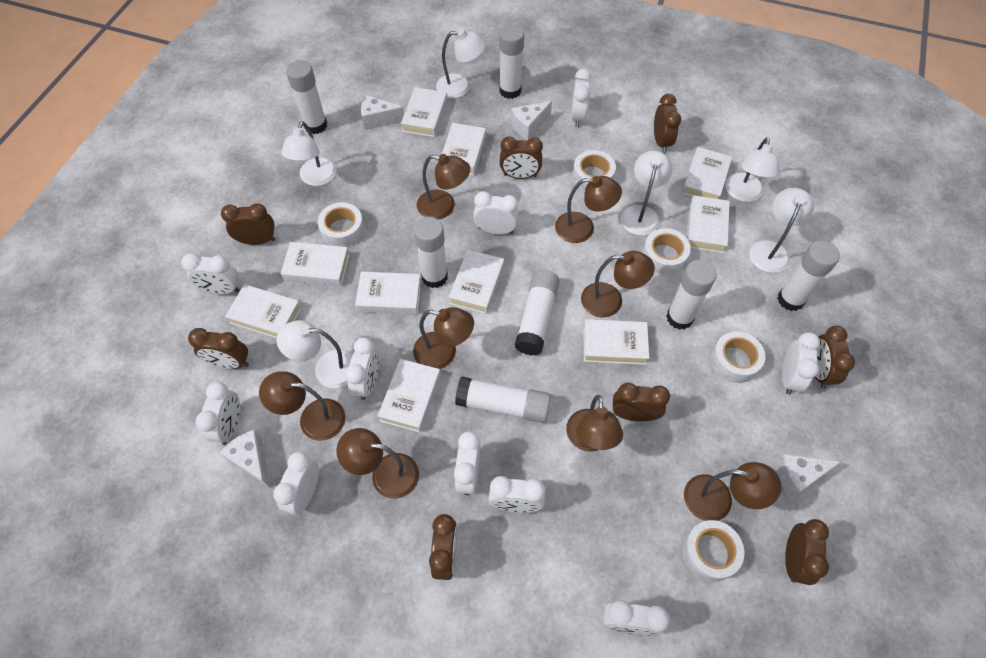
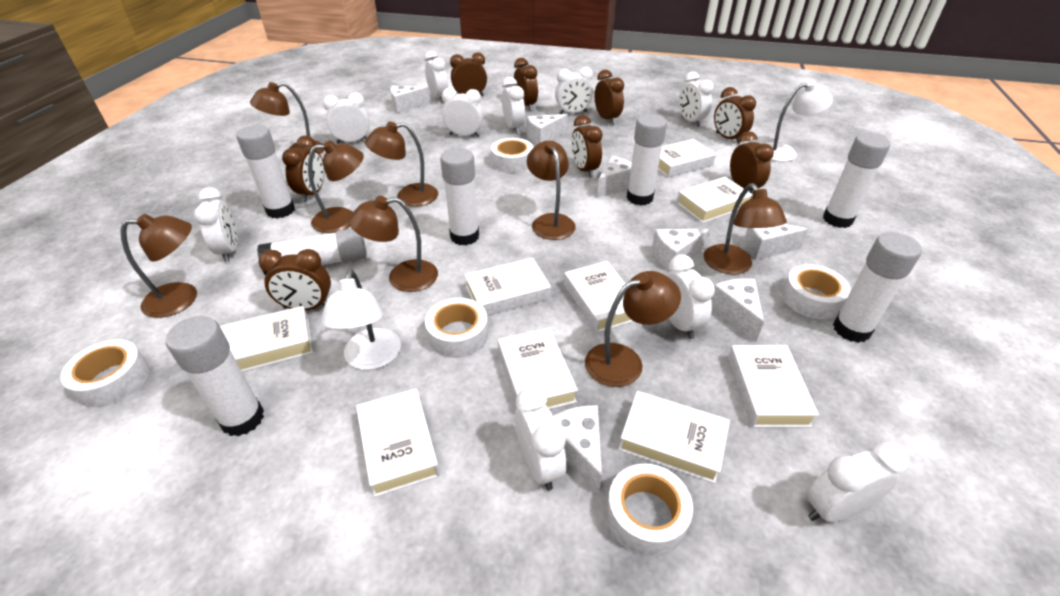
white book: 10 -> 9
white cheese: 4 -> 7
white lamp: 6 -> 2

